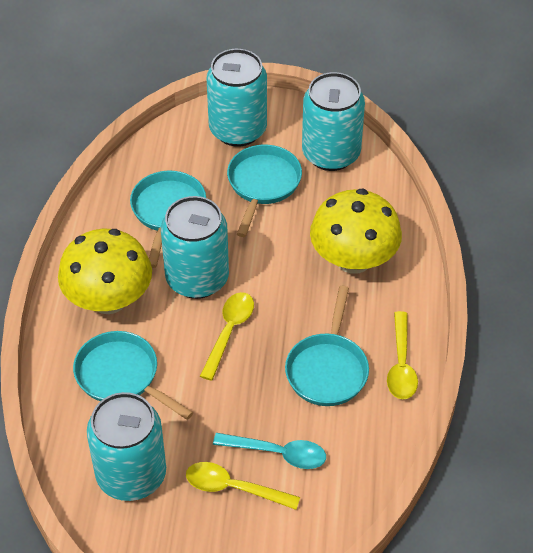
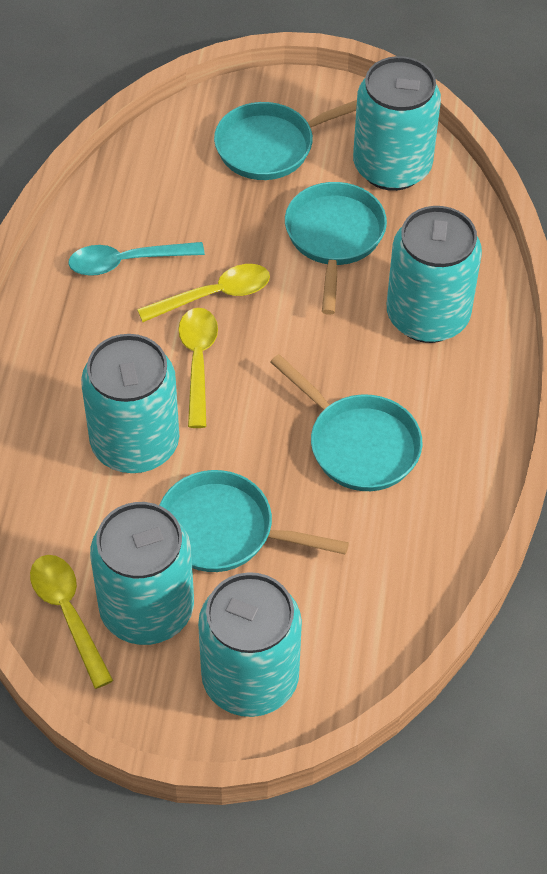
turquoise can: 4 -> 5
yellow mushroom: 2 -> 0

